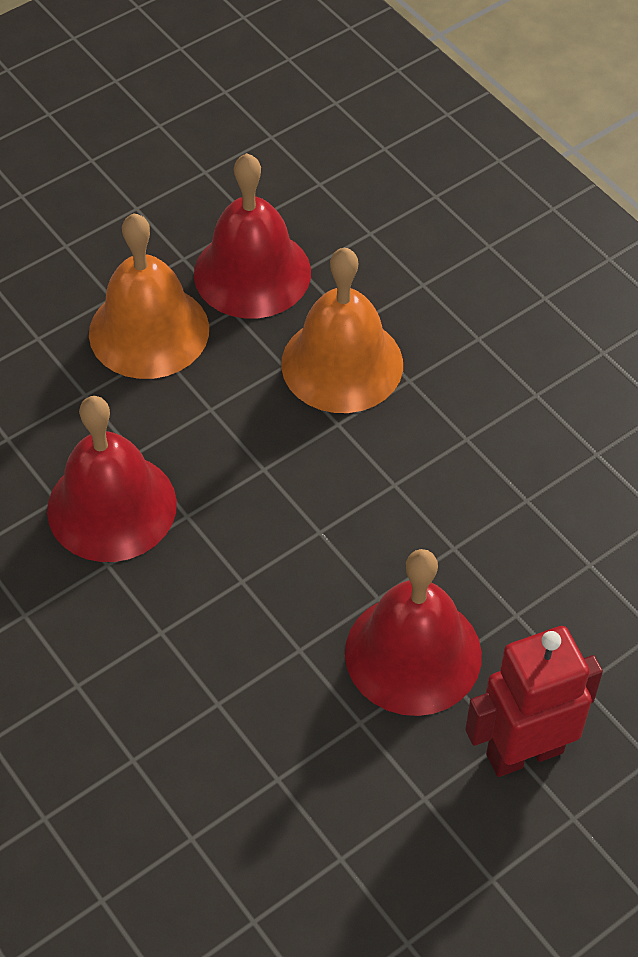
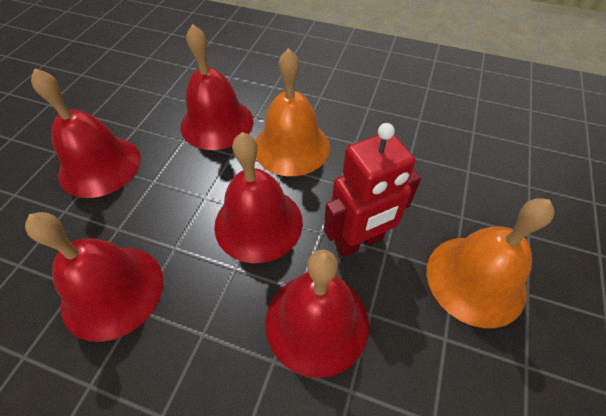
red bell: 3 -> 5

